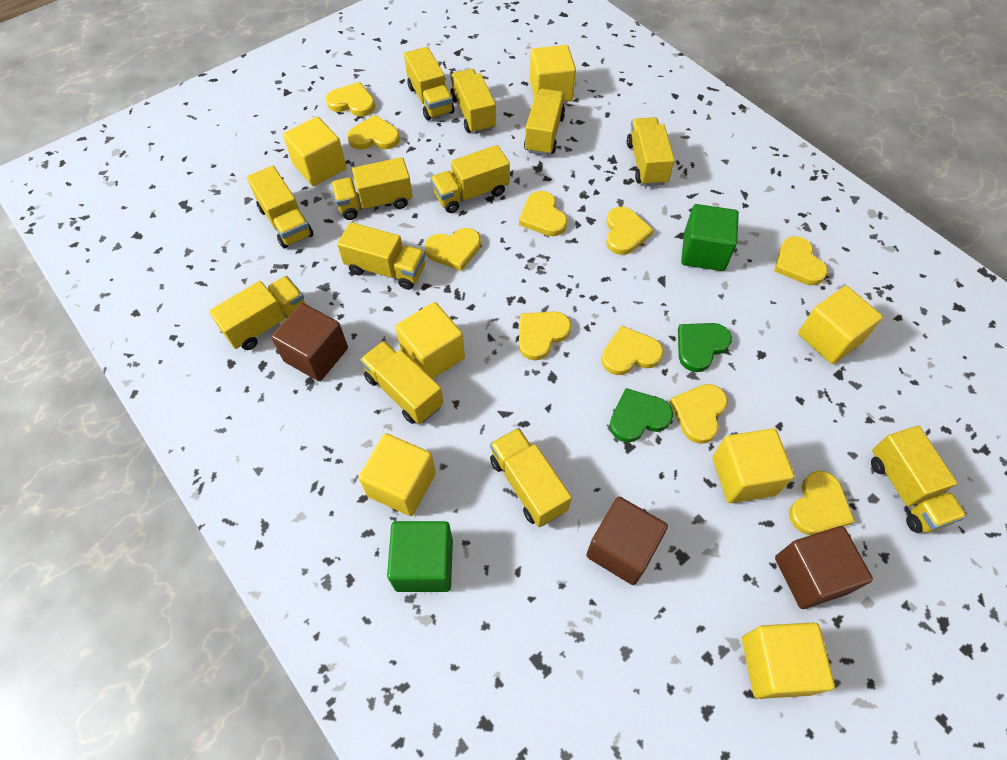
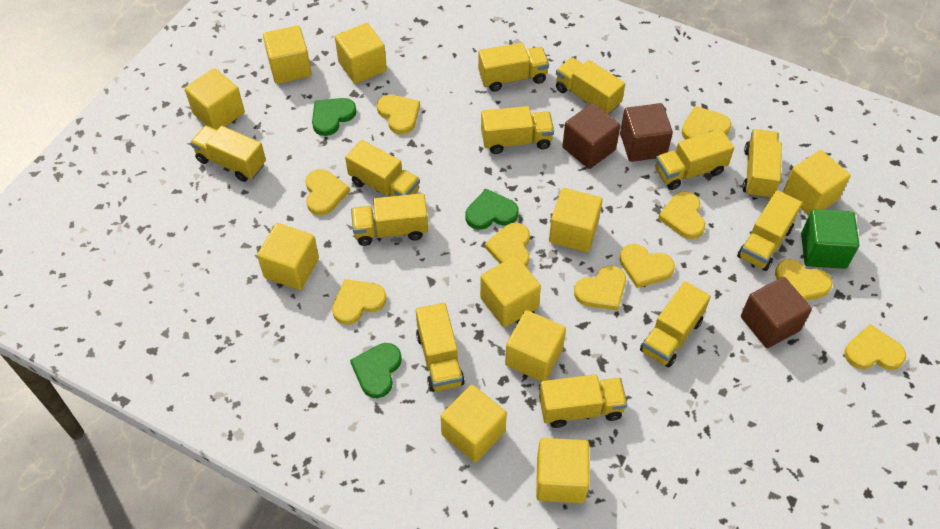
green cube: 2 -> 1
green heart: 2 -> 3
yellow cube: 7 -> 10

